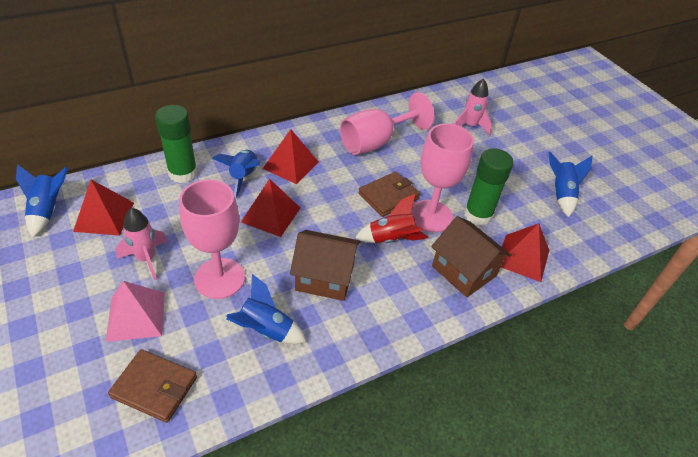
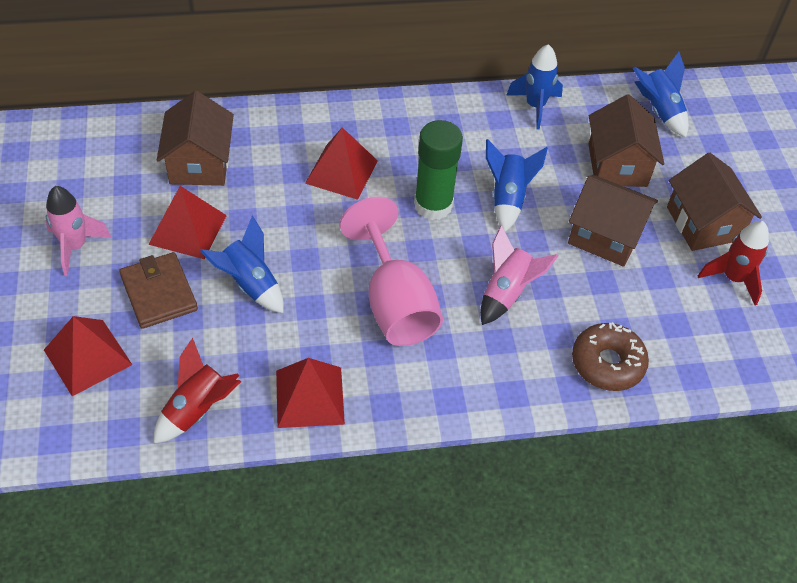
brown donut: 0 -> 1
brown house: 2 -> 4
brown wallet: 2 -> 1
green glue stick: 2 -> 1
pink goblet: 3 -> 1
pink pyramid: 1 -> 0
red rocket: 1 -> 2

